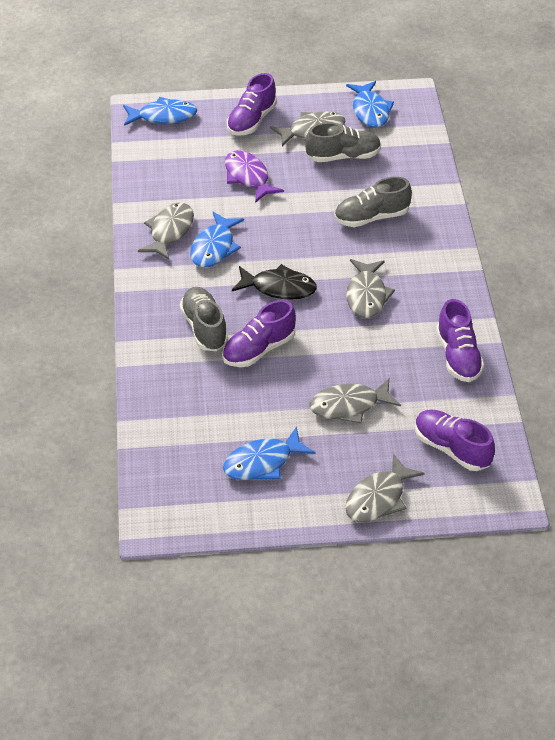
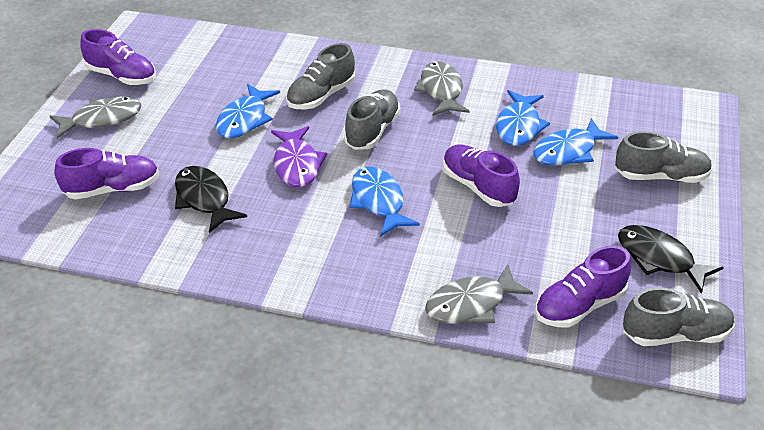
black fish: 1 -> 2
grey fish: 5 -> 3
grey shoe: 3 -> 4

